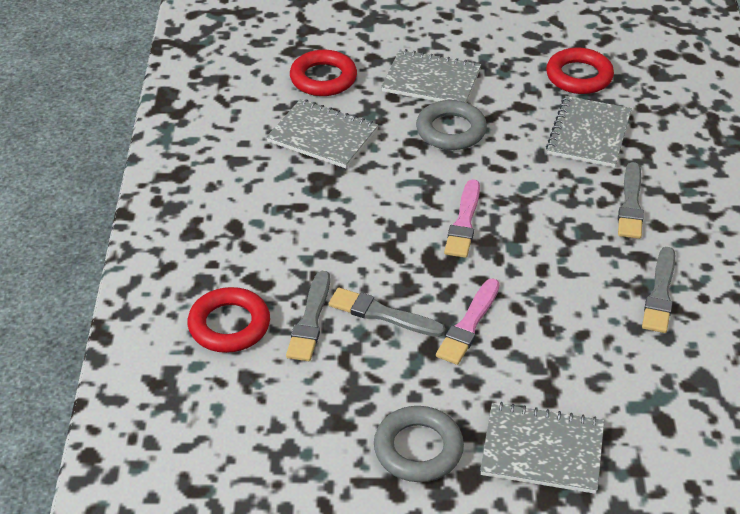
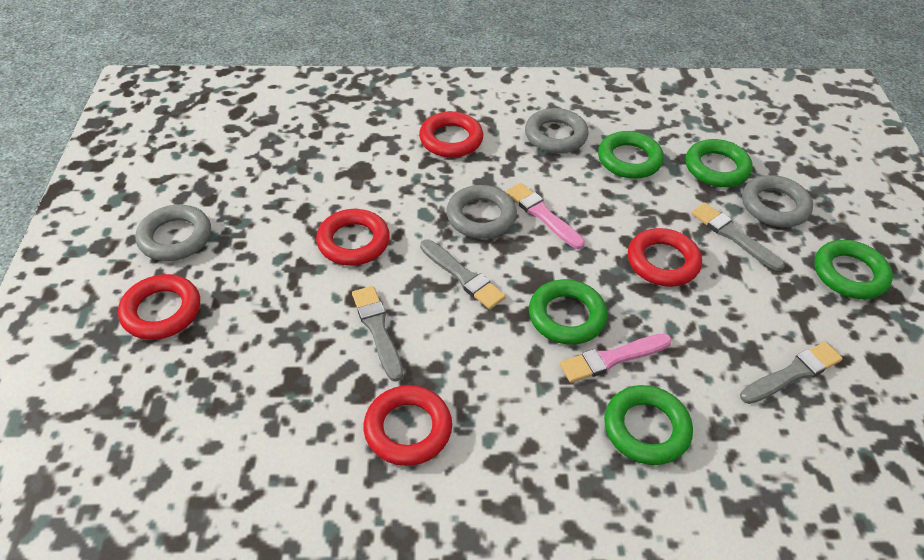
green ring: 0 -> 5
grey notebook: 4 -> 0
grey ring: 2 -> 4
red ring: 3 -> 5

